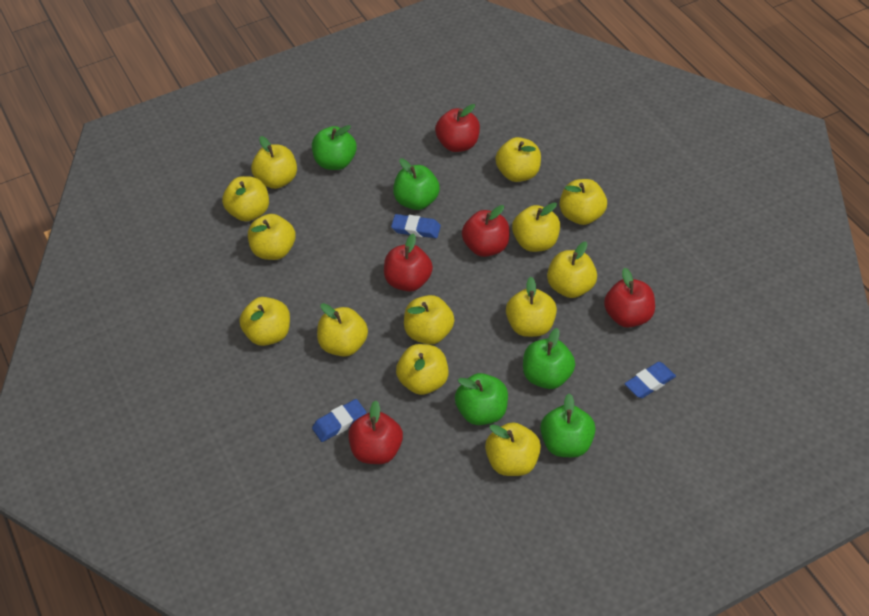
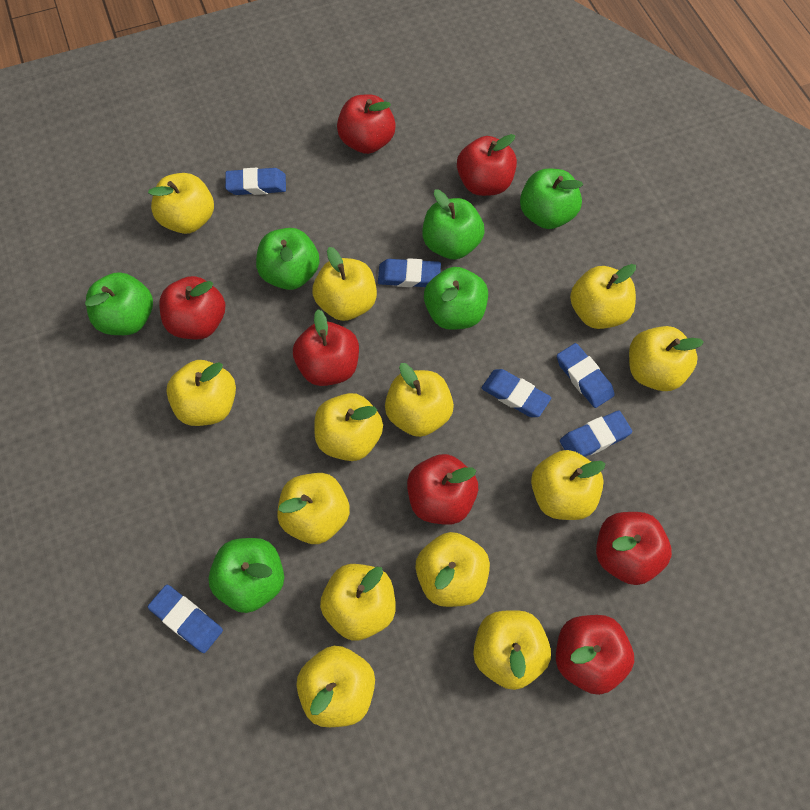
blue eraser: 3 -> 6
green apple: 5 -> 6
red apple: 5 -> 7

